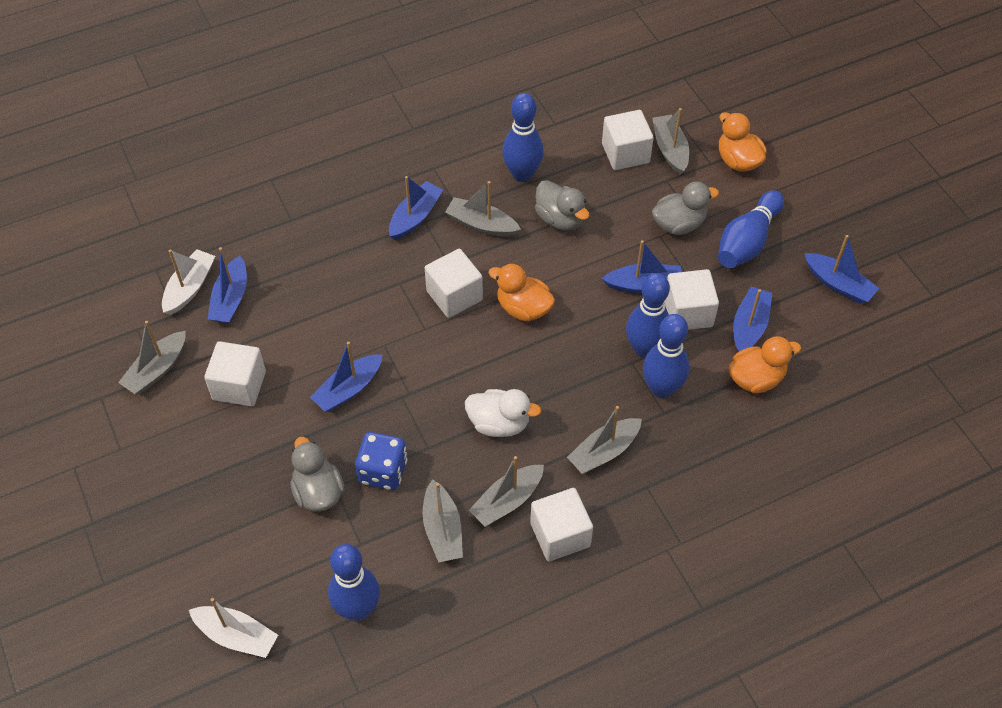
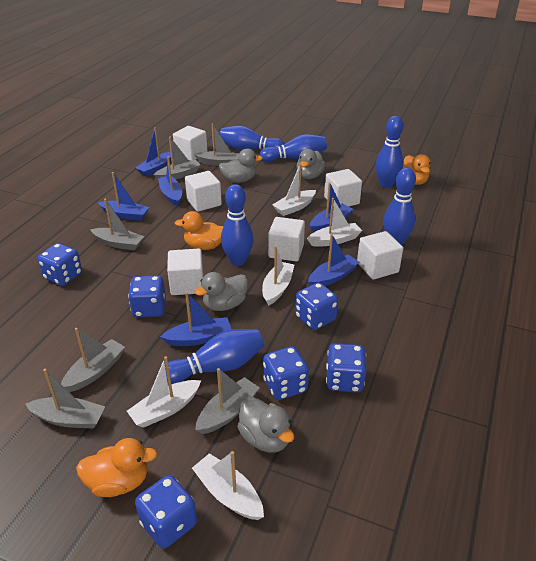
blue bowling pin: 5 -> 6
blue dice: 1 -> 6
grey duck: 3 -> 4
white boat: 2 -> 5
white cube: 5 -> 6
white duck: 1 -> 0

